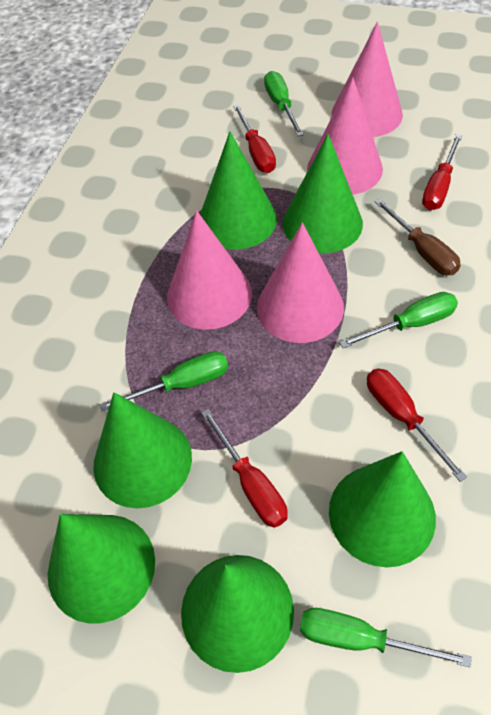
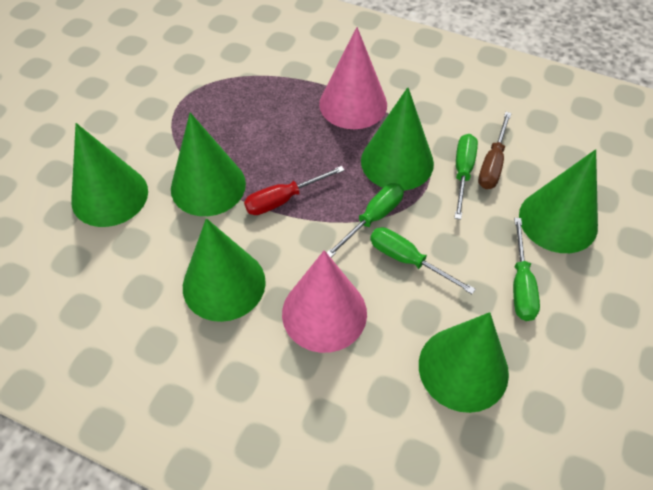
pink cone: 4 -> 2
red screwdriver: 4 -> 1

